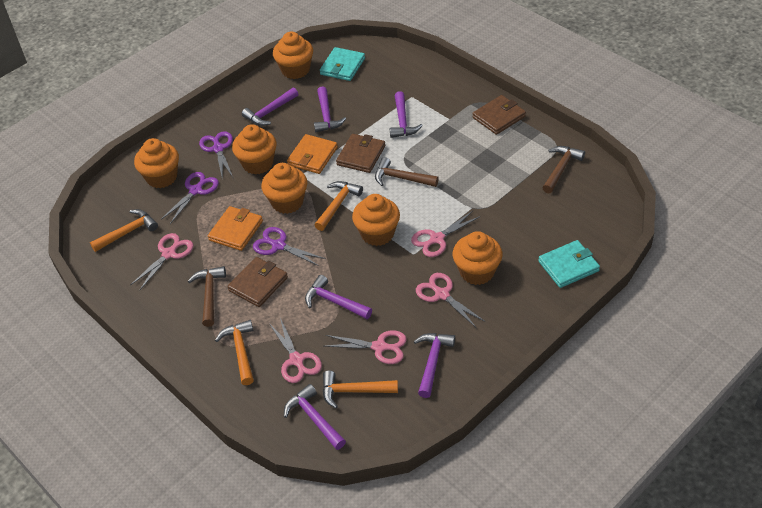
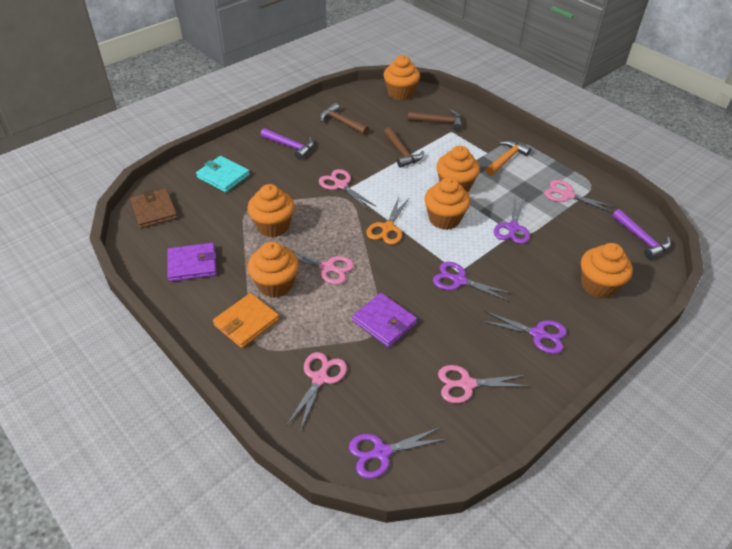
brown wallet: 3 -> 1
orange hammer: 4 -> 1
orange scissors: 0 -> 1
orange wallet: 2 -> 1
purple hammer: 6 -> 2
purple scissors: 3 -> 4
purple wallet: 0 -> 2
turquoise wallet: 2 -> 1

